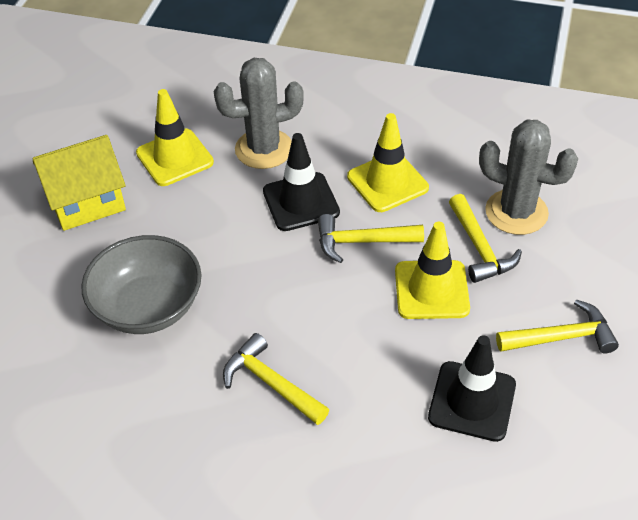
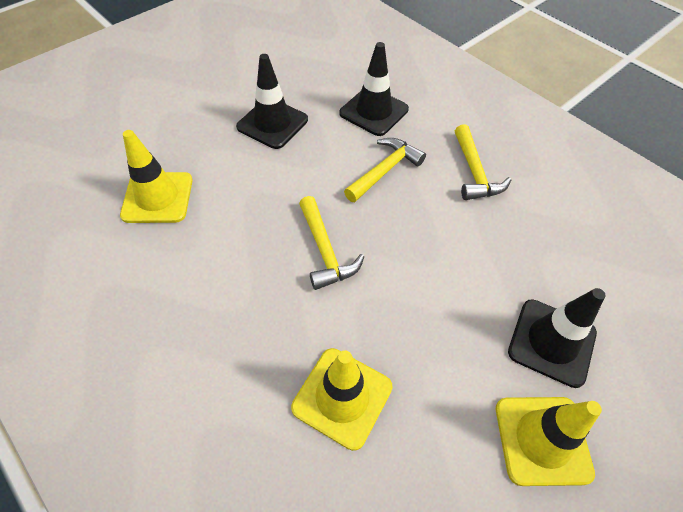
black traffic cone: 2 -> 3
grey bowl: 1 -> 0
grey cactus: 2 -> 0
yellow hammer: 4 -> 3
yellow house: 1 -> 0

